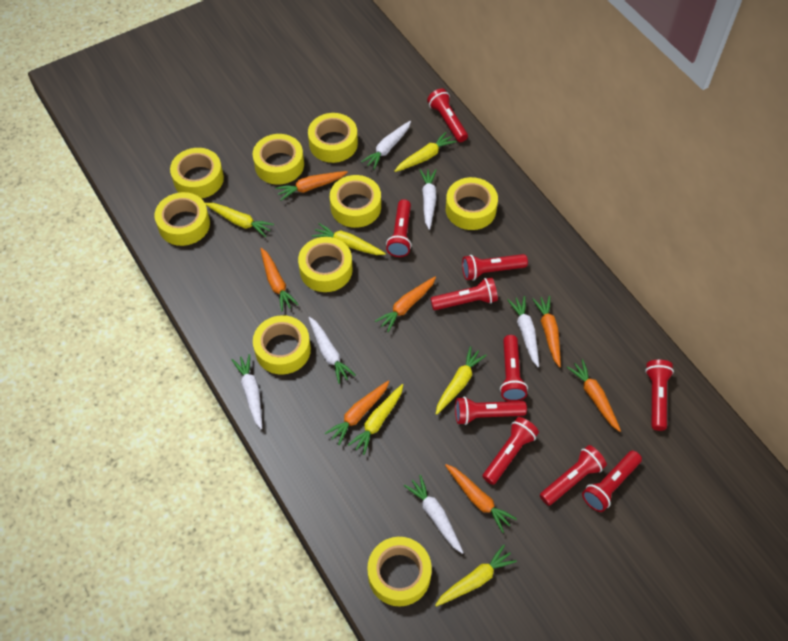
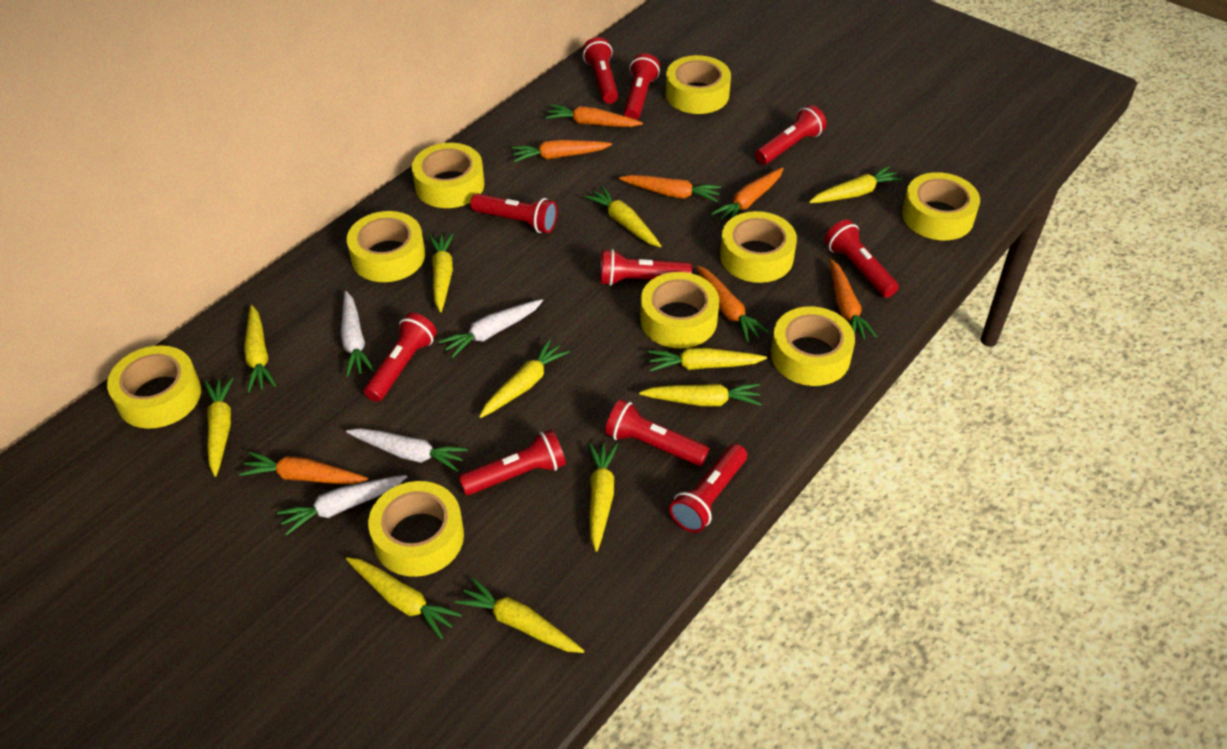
white carrot: 6 -> 4
yellow carrot: 6 -> 11

